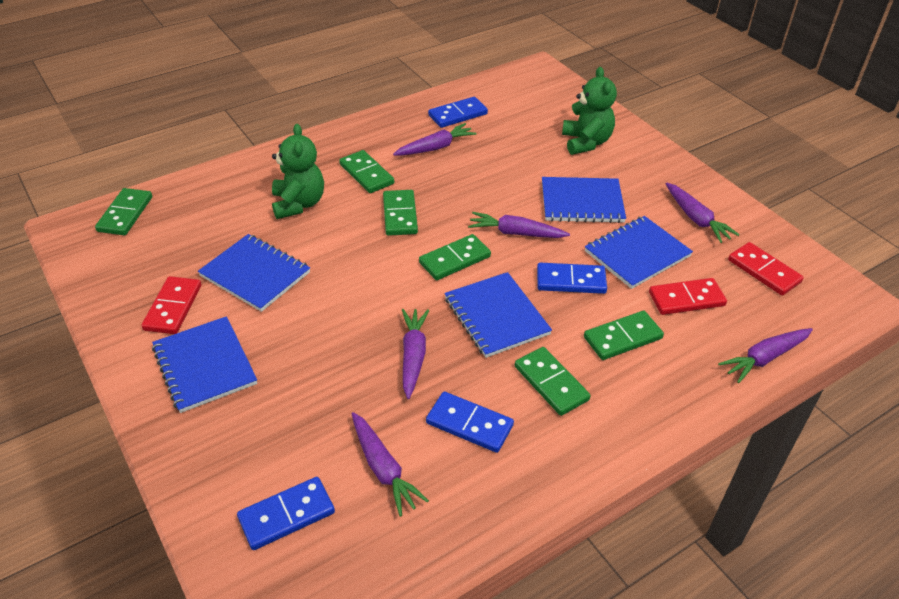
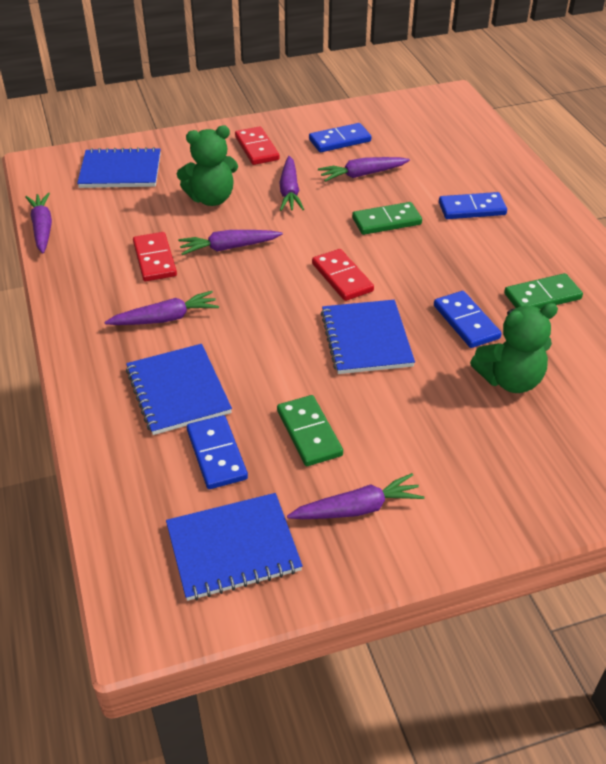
blue notebook: 5 -> 4
green domino: 6 -> 3

